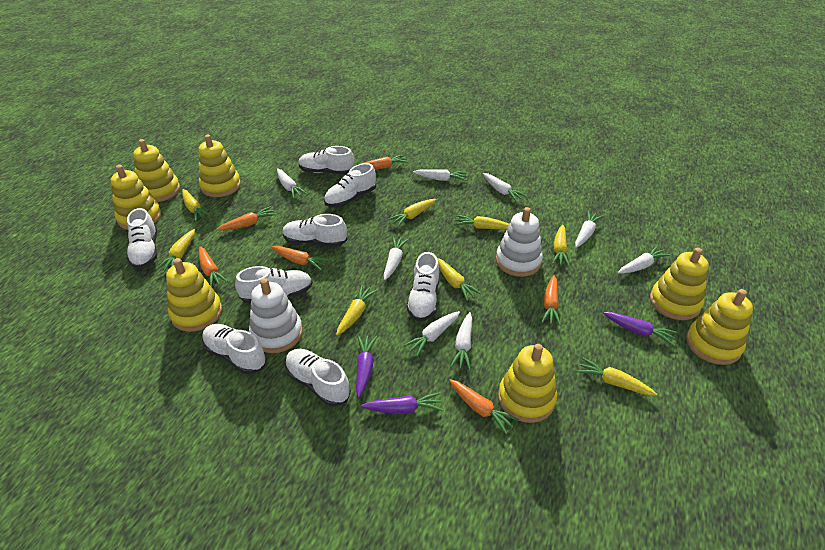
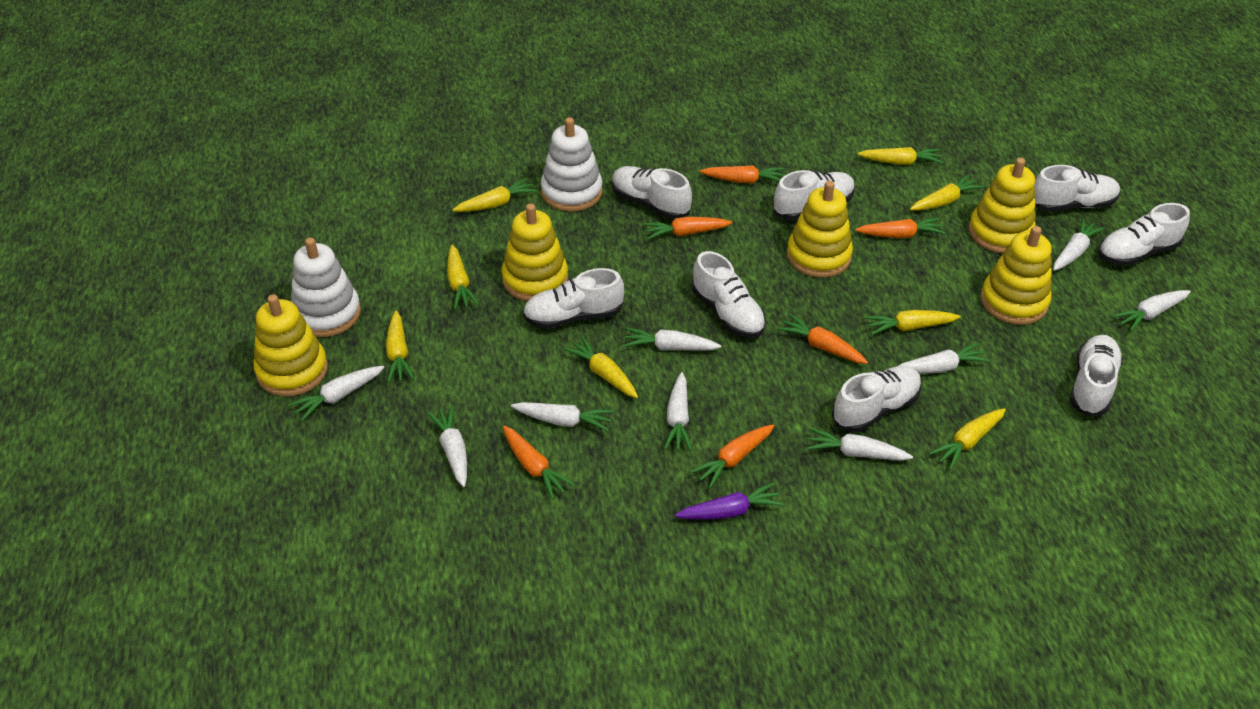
purple carrot: 3 -> 1
white carrot: 8 -> 9
yellow stacking toy: 7 -> 5

